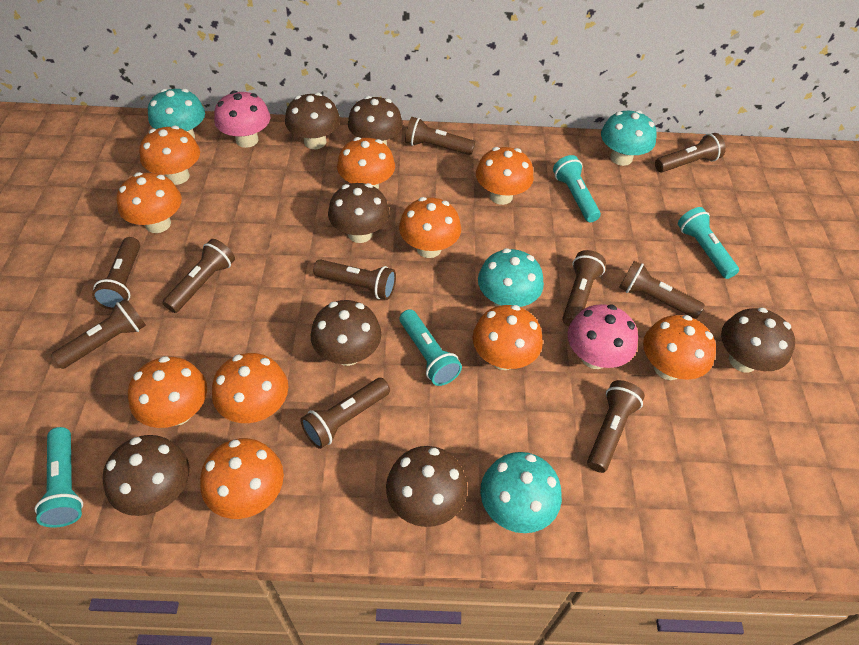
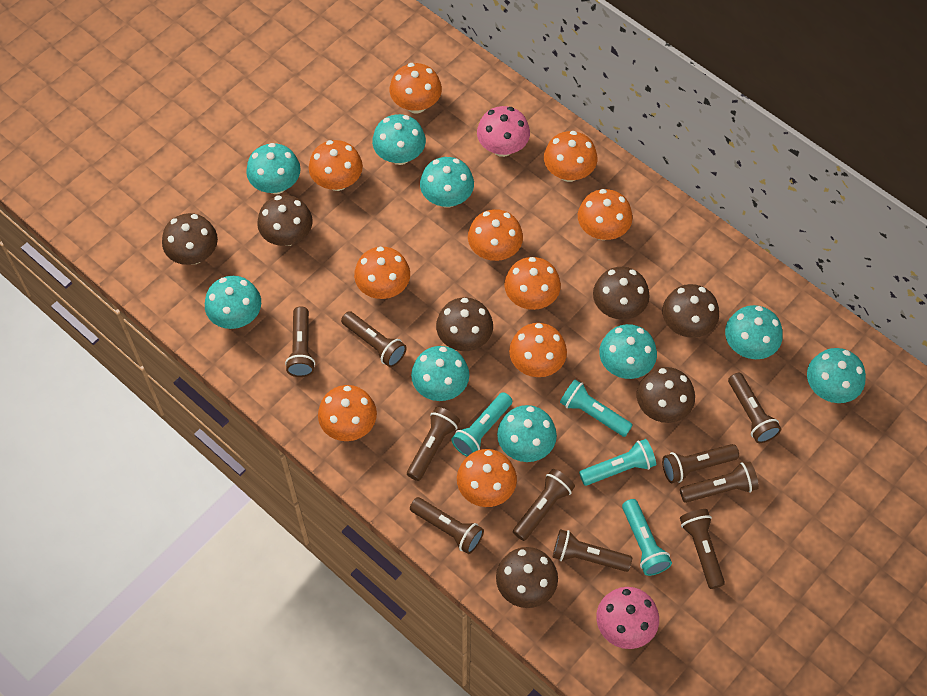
turquoise mushroom: 4 -> 9

